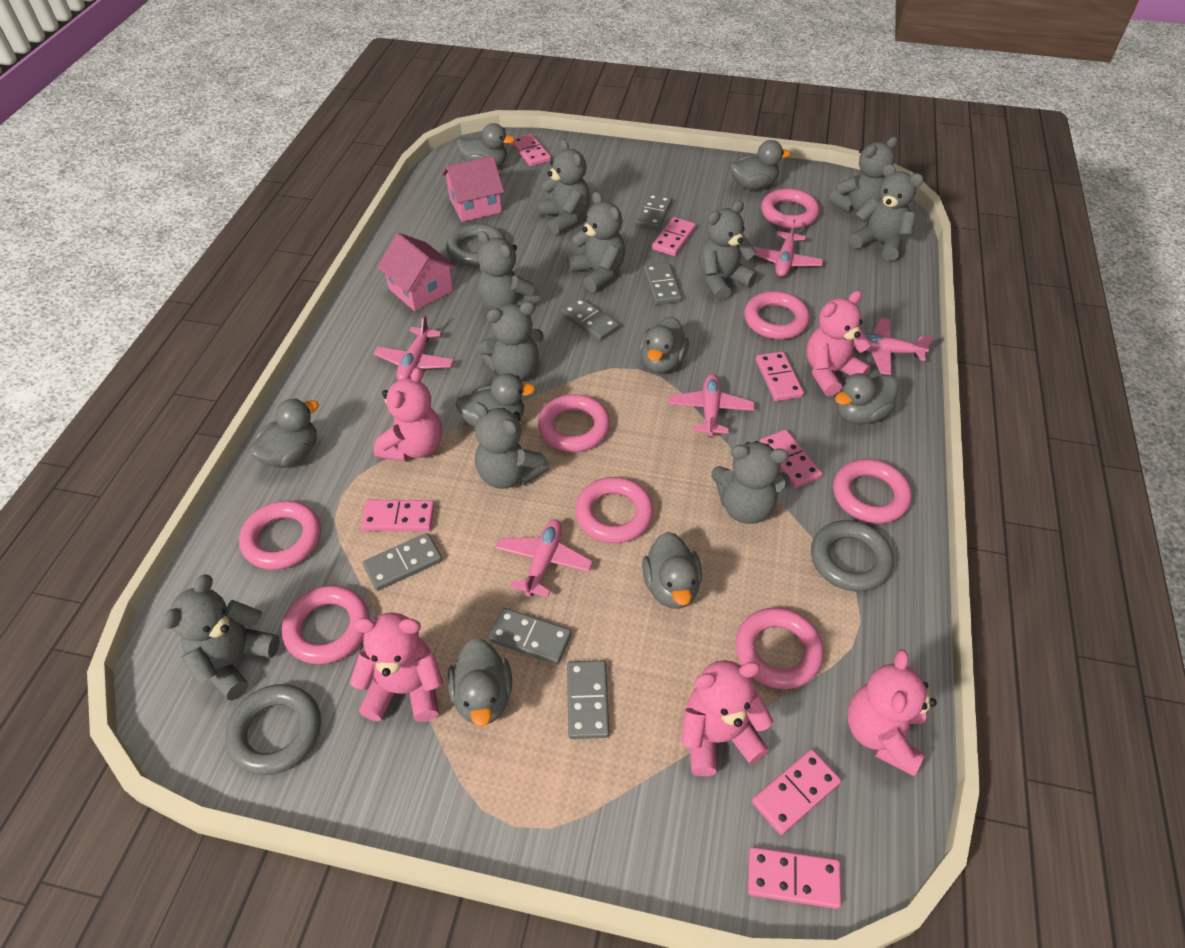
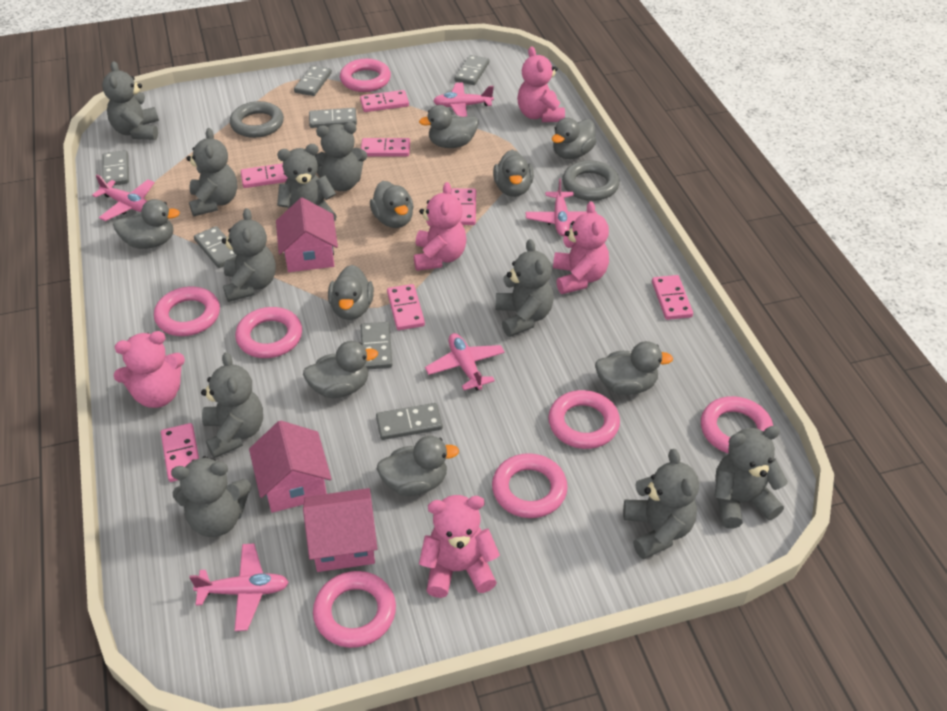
grey domino: 6 -> 7
grey duck: 8 -> 9
grey ring: 3 -> 2
pink house: 2 -> 3
pink ring: 8 -> 7

